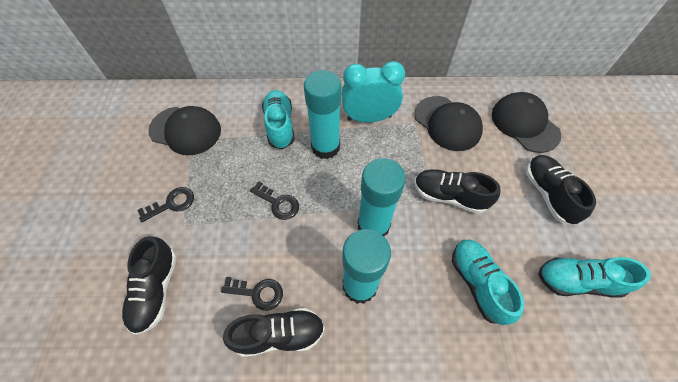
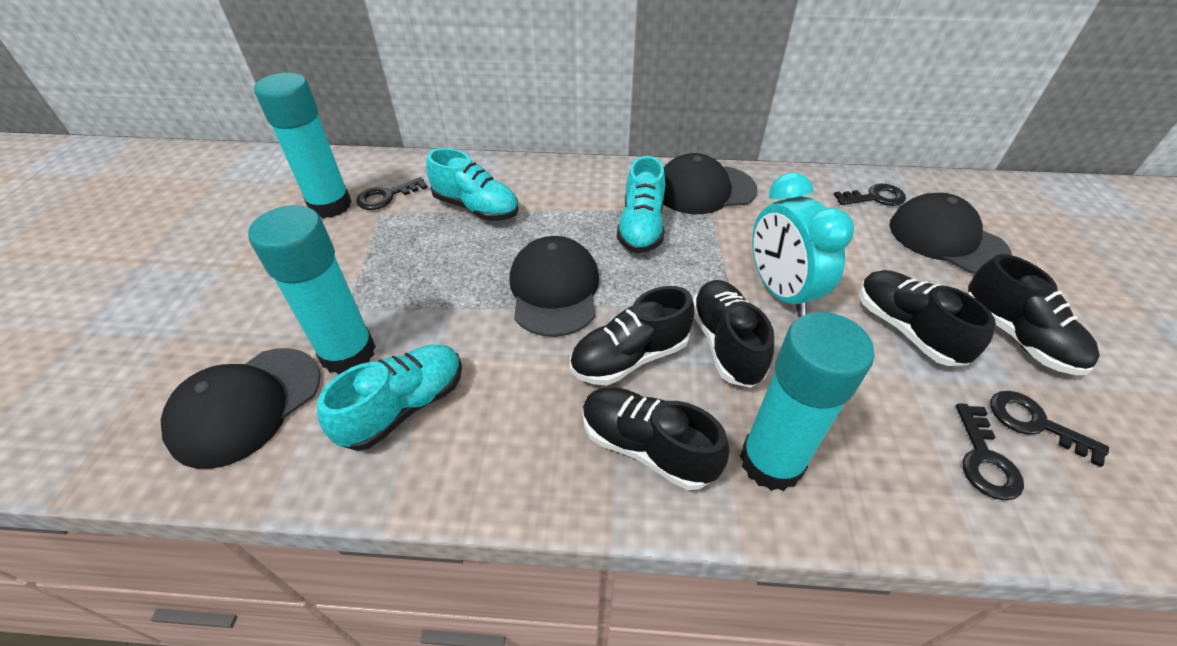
black cap: 3 -> 4
black key: 3 -> 4
black shoe: 4 -> 5

